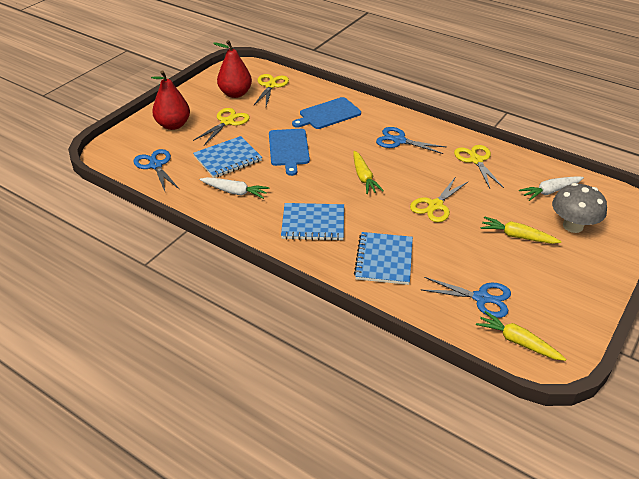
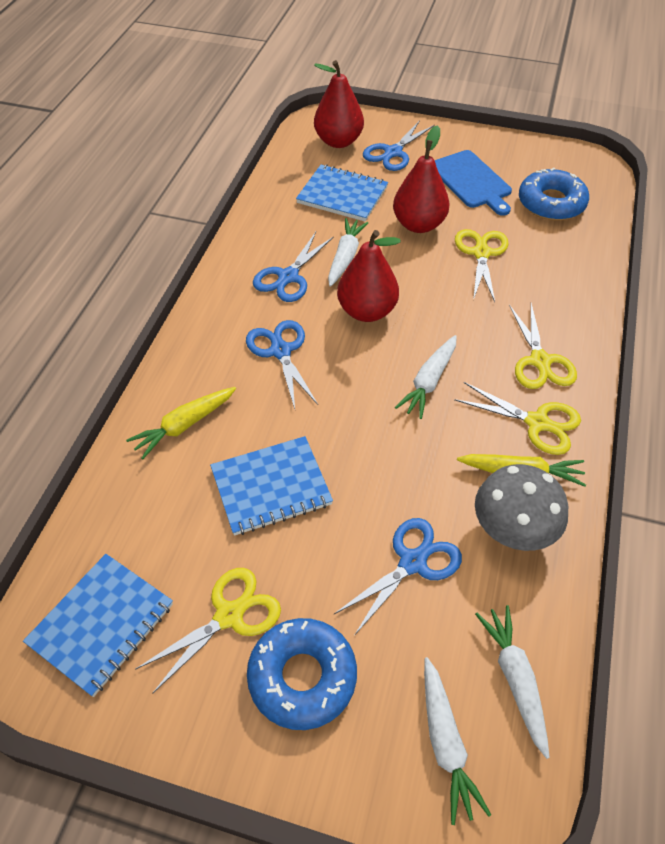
blue cutting board: 2 -> 1
blue donut: 0 -> 2
blue scissors: 3 -> 4
red pear: 2 -> 3
white carrot: 2 -> 4
yellow carrot: 3 -> 2

